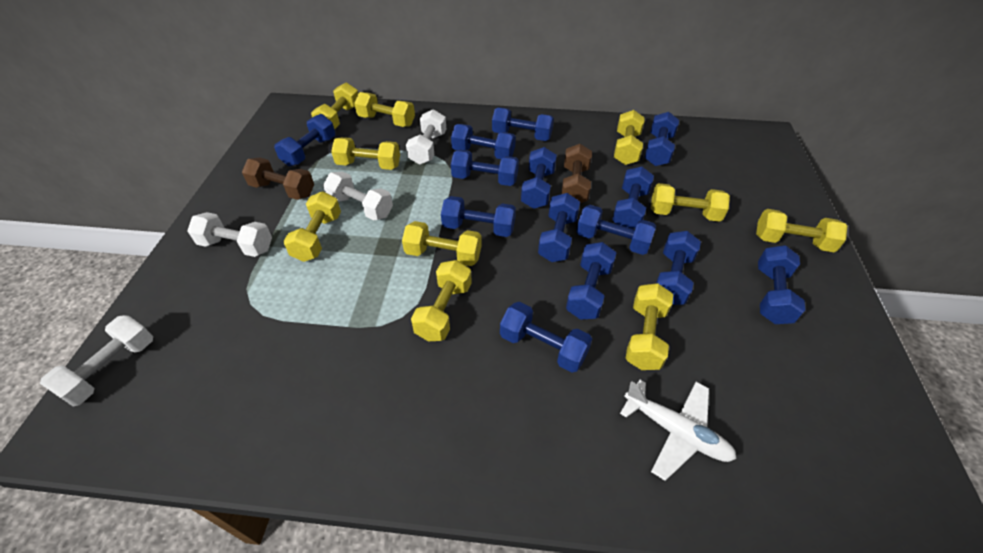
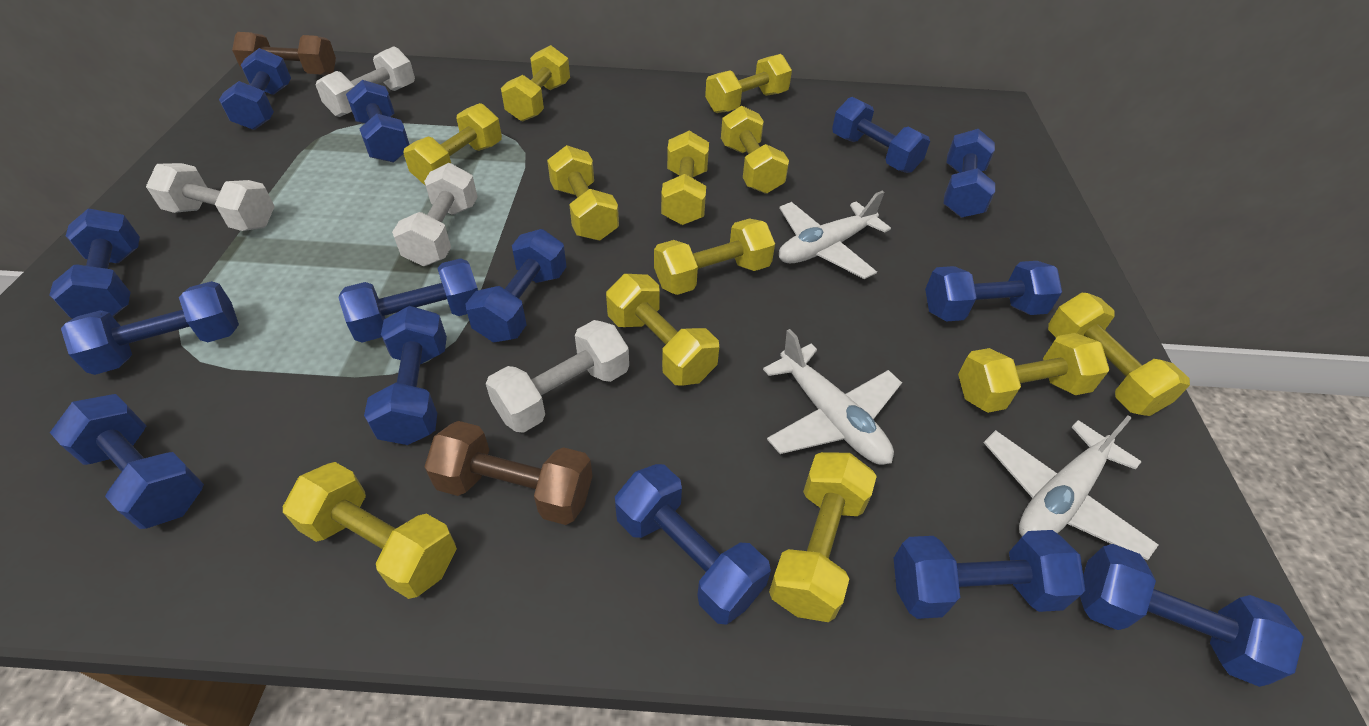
white plane: 1 -> 3
yellow dumbbell: 10 -> 12

